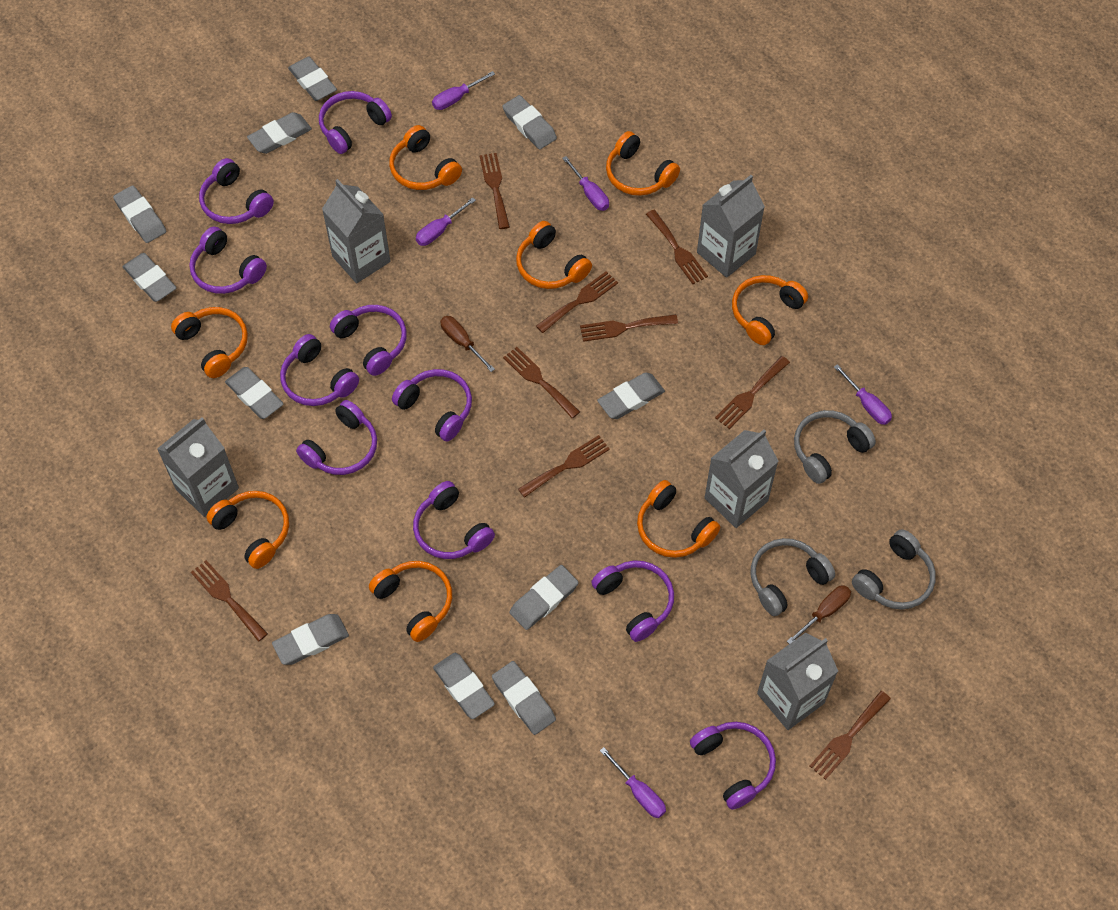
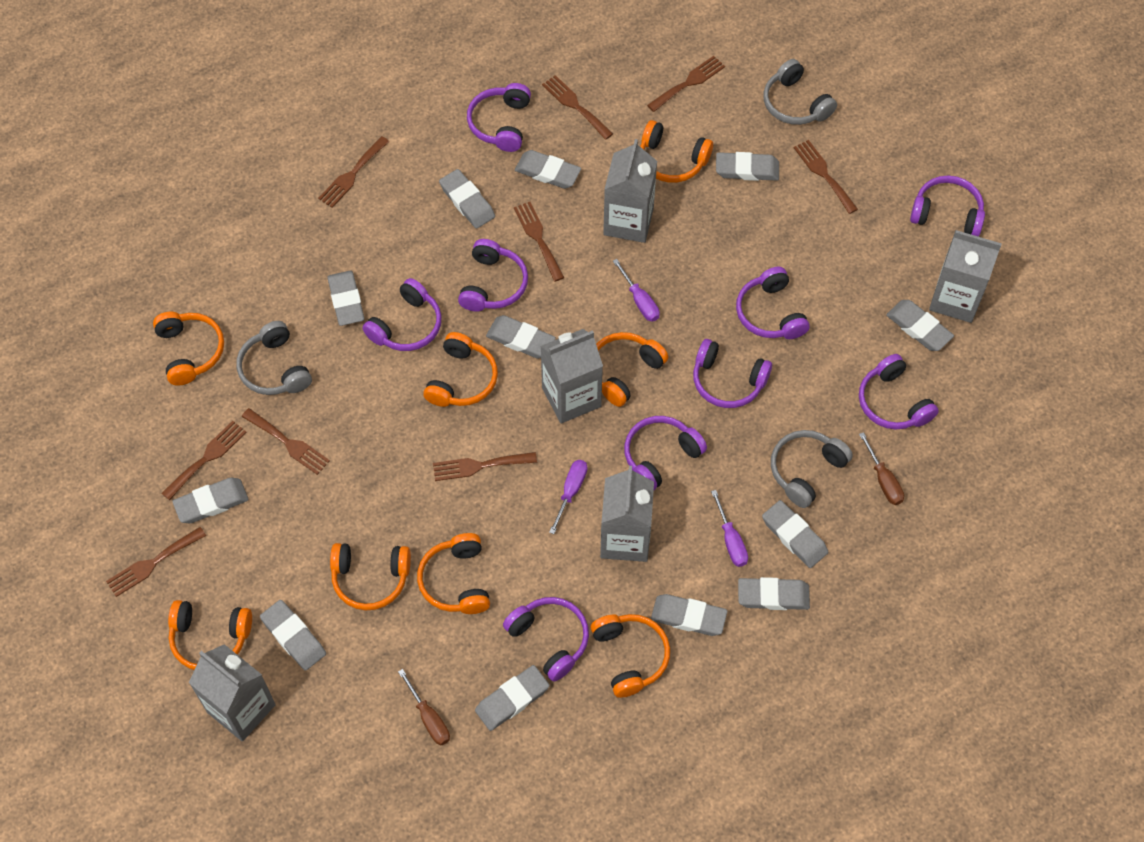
grey eraser: 11 -> 12
purple headphones: 10 -> 9
purple screwdriver: 5 -> 3

